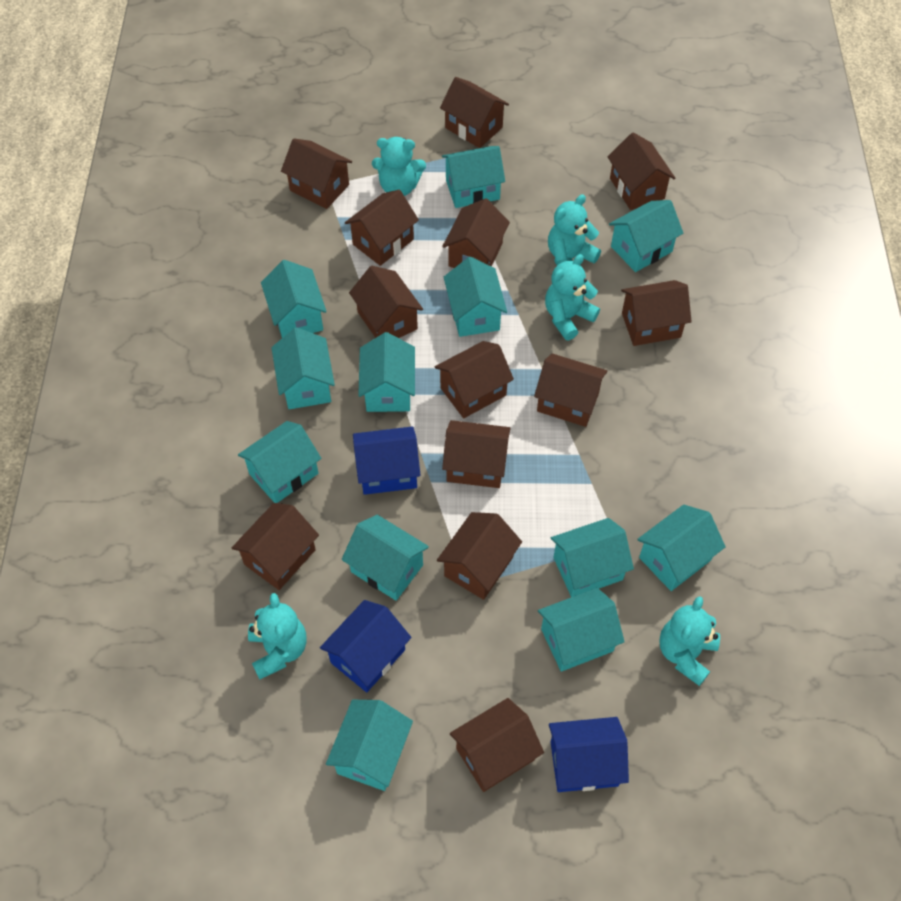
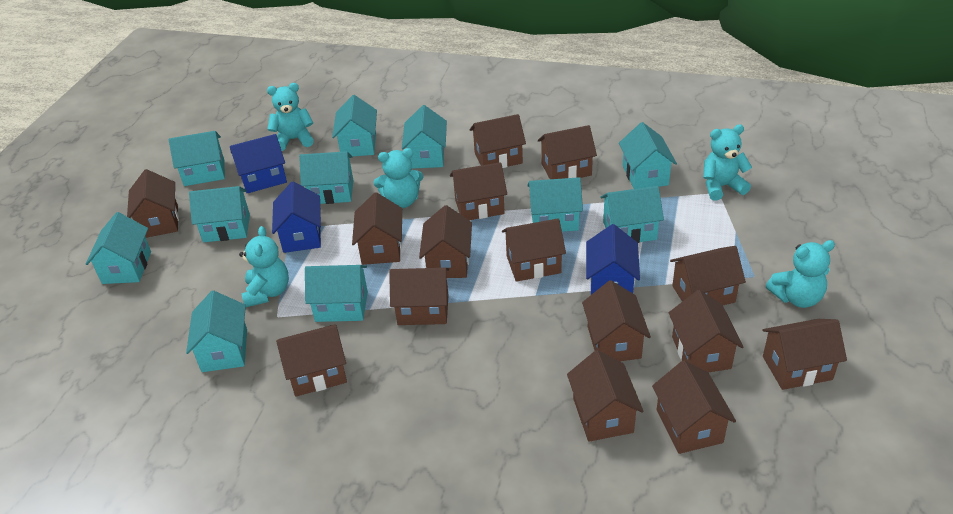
brown house: 13 -> 15
turquoise house: 12 -> 11

